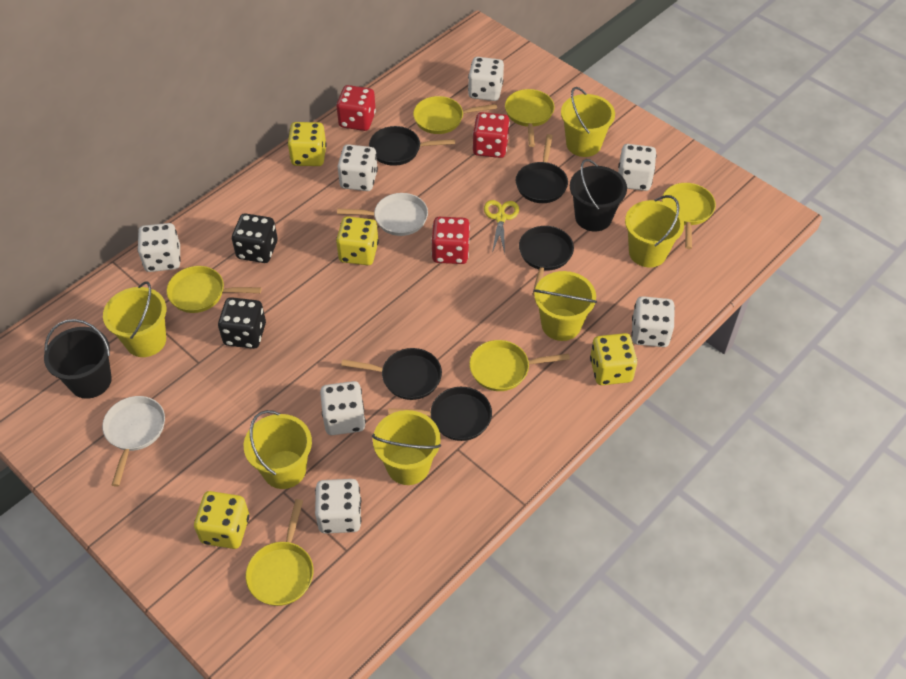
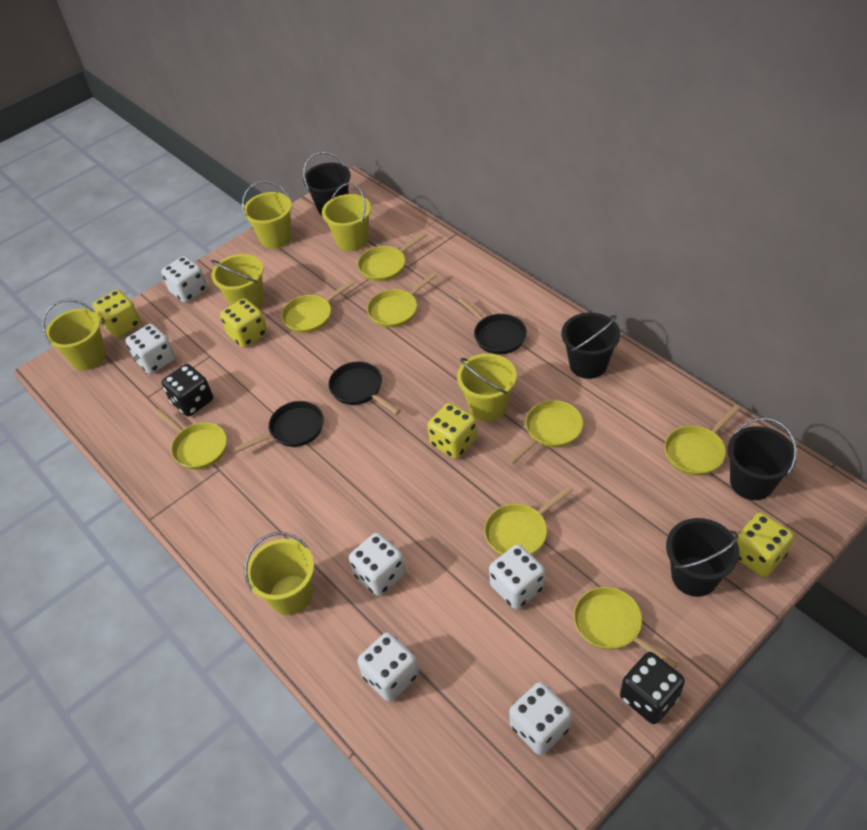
black bucket: 2 -> 4
black pan: 5 -> 3
red dice: 3 -> 0
white dice: 7 -> 6
white pan: 2 -> 0
yellow pan: 6 -> 8
yellow scissors: 1 -> 0

